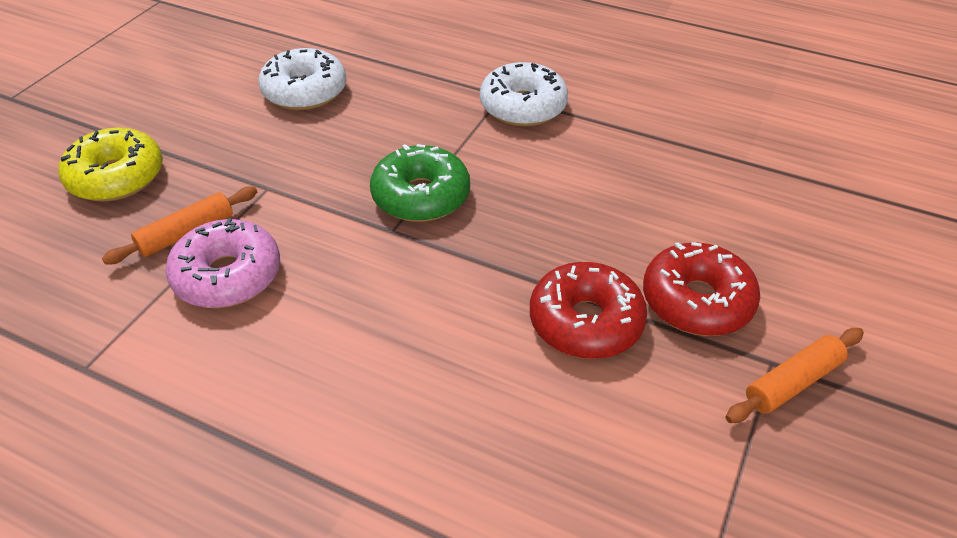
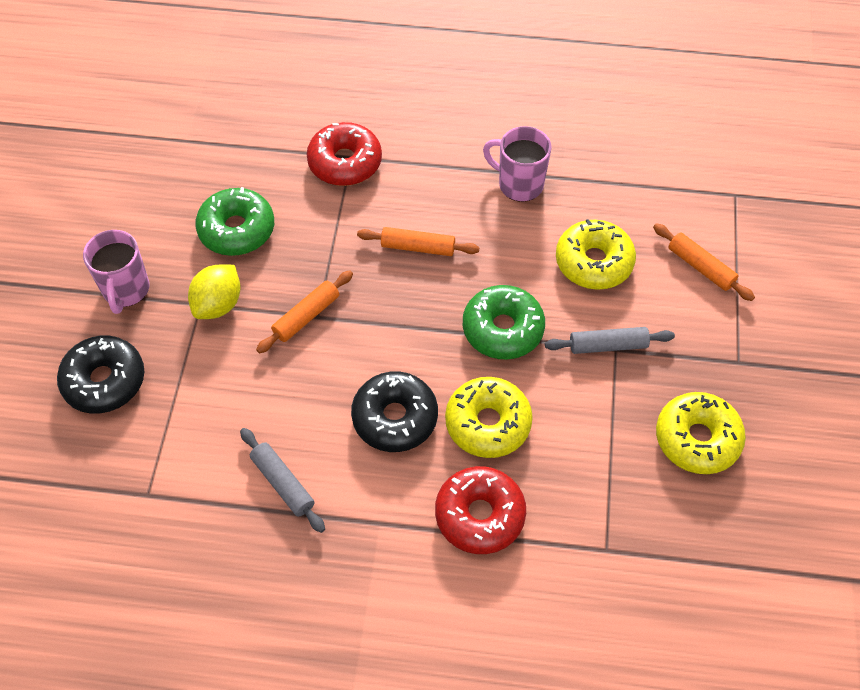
black donut: 0 -> 2
green donut: 1 -> 2
grey rolling pin: 0 -> 2
orange rolling pin: 2 -> 3
pink donut: 1 -> 0
pink mug: 0 -> 2
white donut: 2 -> 0
yellow donut: 1 -> 3
yellow lemon: 0 -> 1

